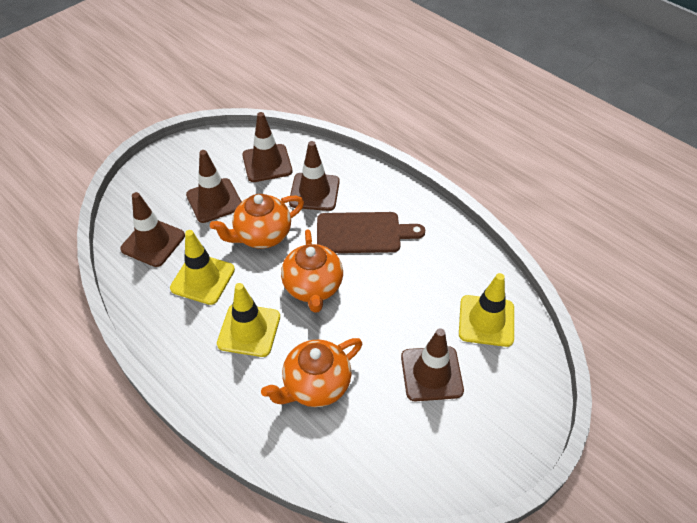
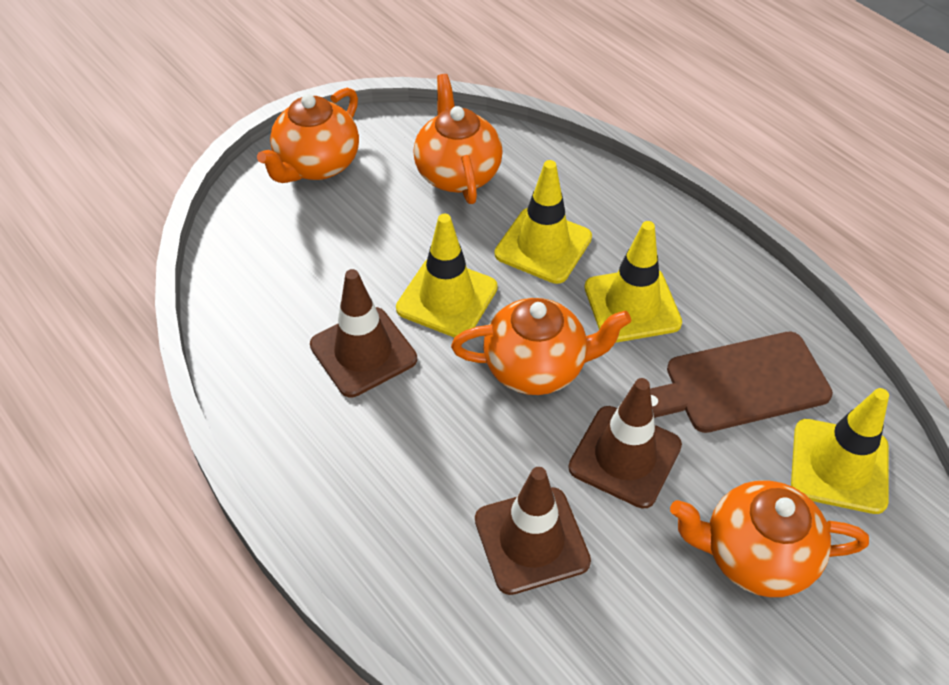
brown traffic cone: 5 -> 3
orange teapot: 3 -> 4
yellow traffic cone: 3 -> 4

